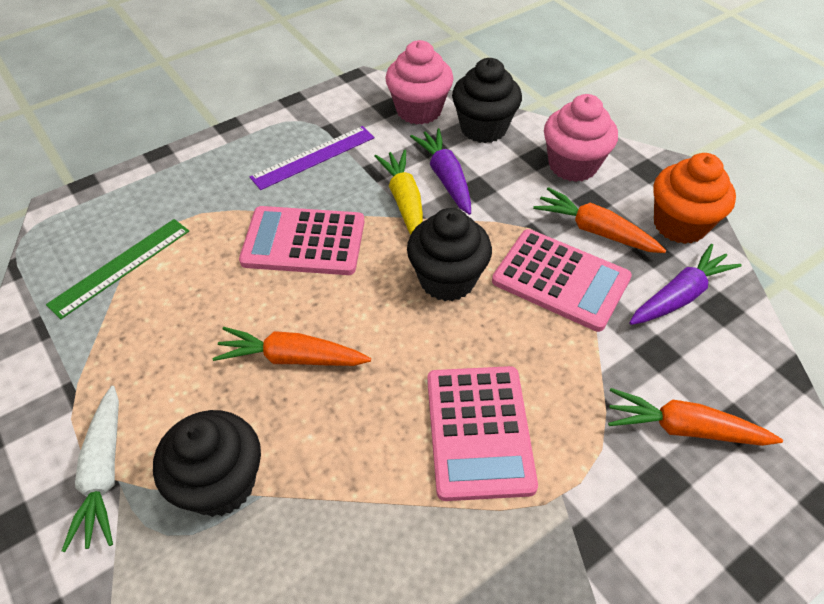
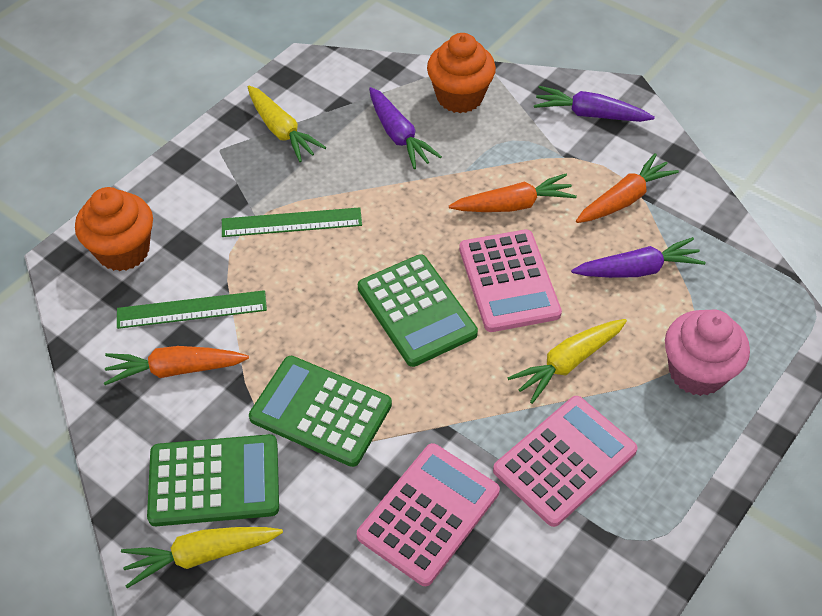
black cupcake: 3 -> 0
green calculator: 0 -> 3
green ruler: 1 -> 2
orange cupcake: 1 -> 2
pink cupcake: 2 -> 1
purple carrot: 2 -> 3
purple ruler: 1 -> 0
white carrot: 1 -> 0
yellow carrot: 1 -> 3

